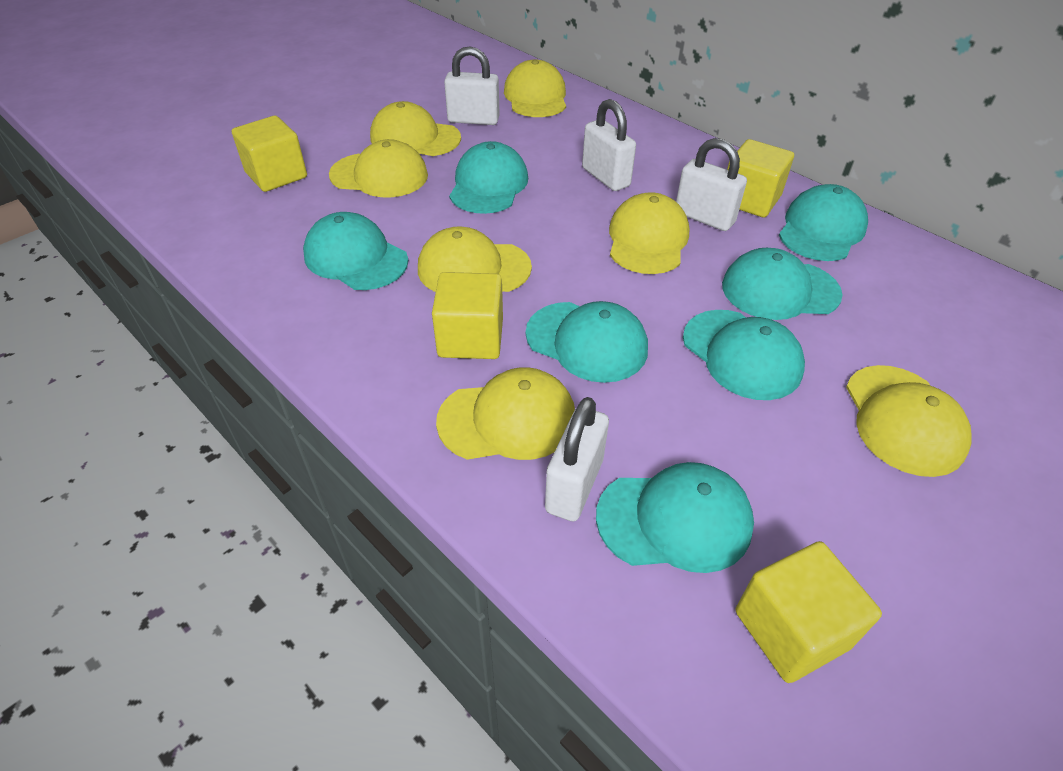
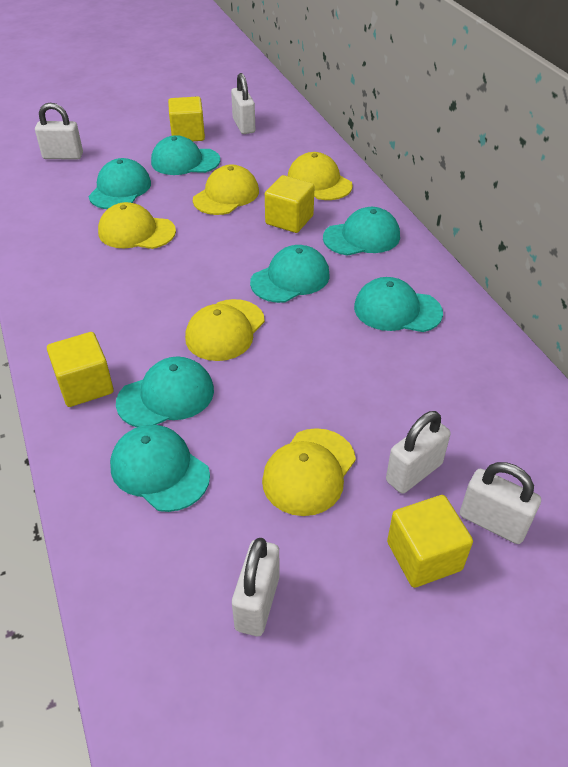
white padlock: 4 -> 5
yellow cap: 7 -> 5

